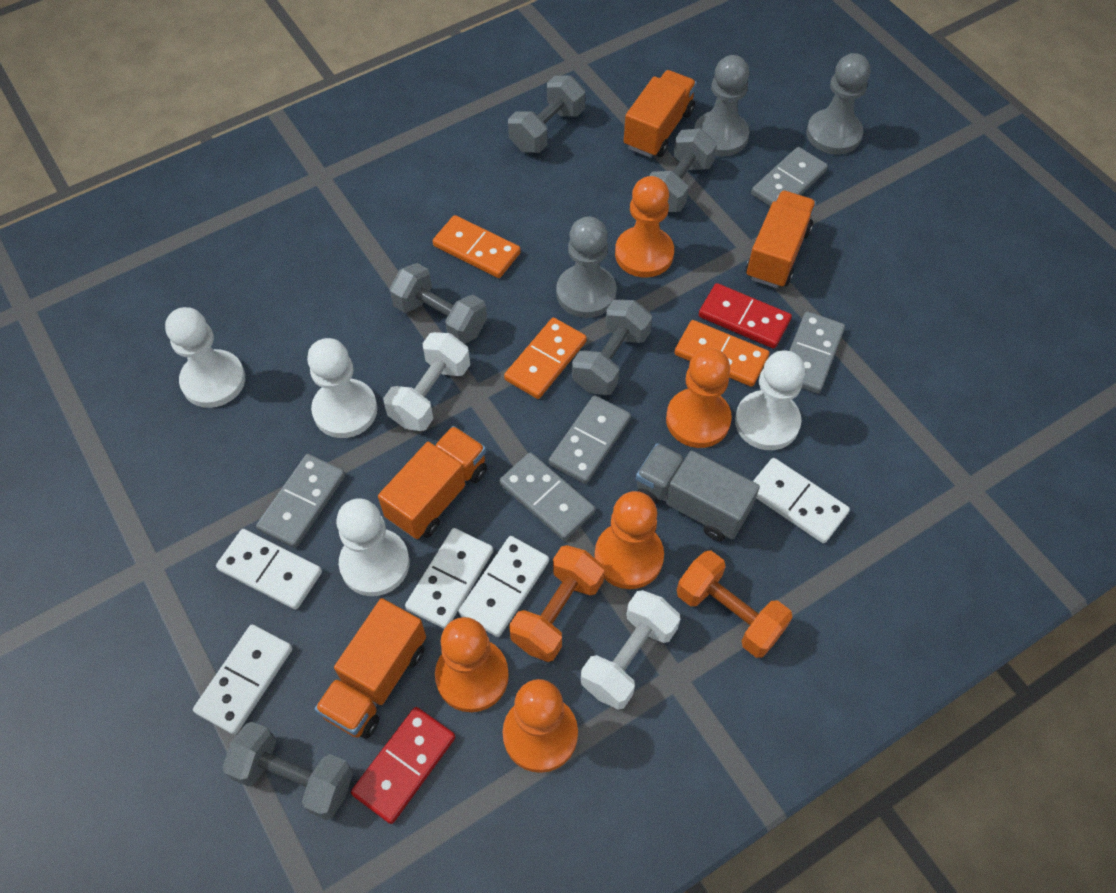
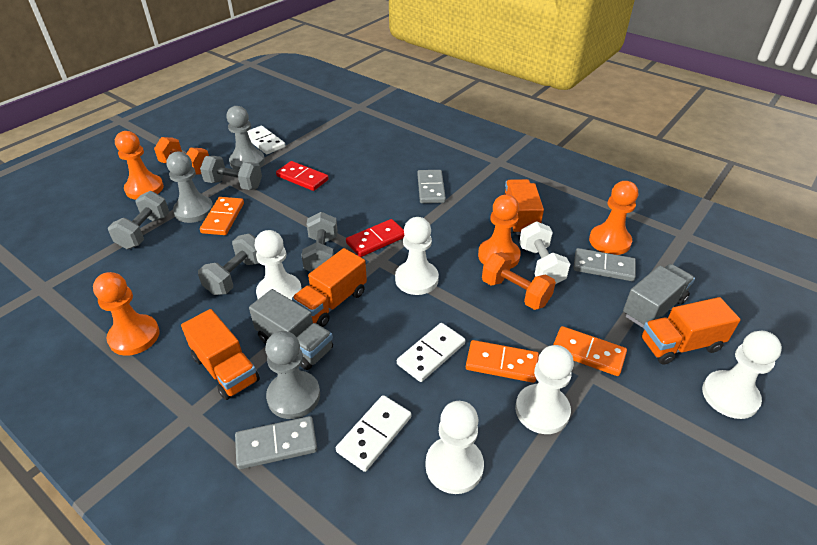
grey domino: 5 -> 3
grey dumbbell: 5 -> 4
grey truck: 1 -> 2
orange pawn: 5 -> 4
white domino: 5 -> 3
white dumbbell: 2 -> 1
white pawn: 4 -> 5

